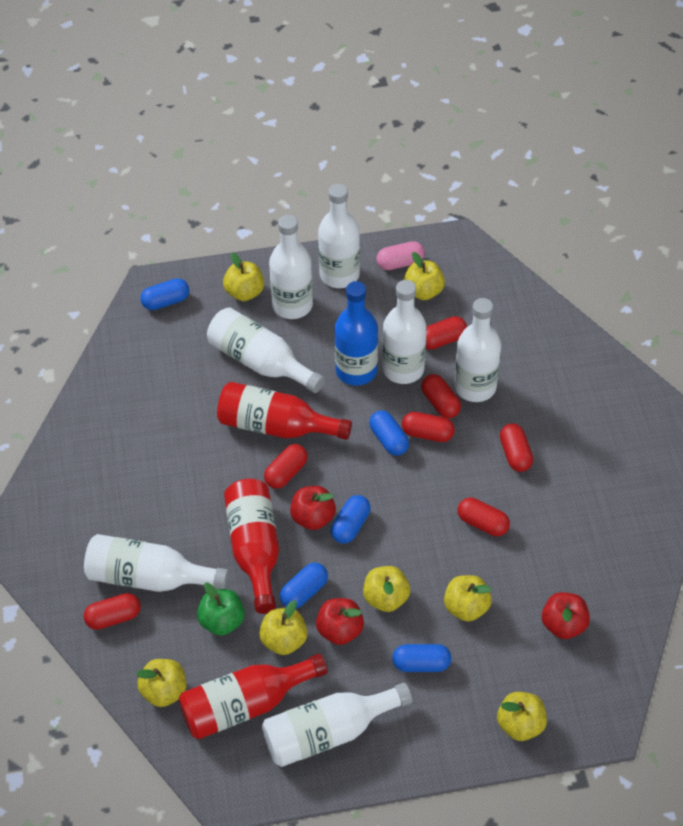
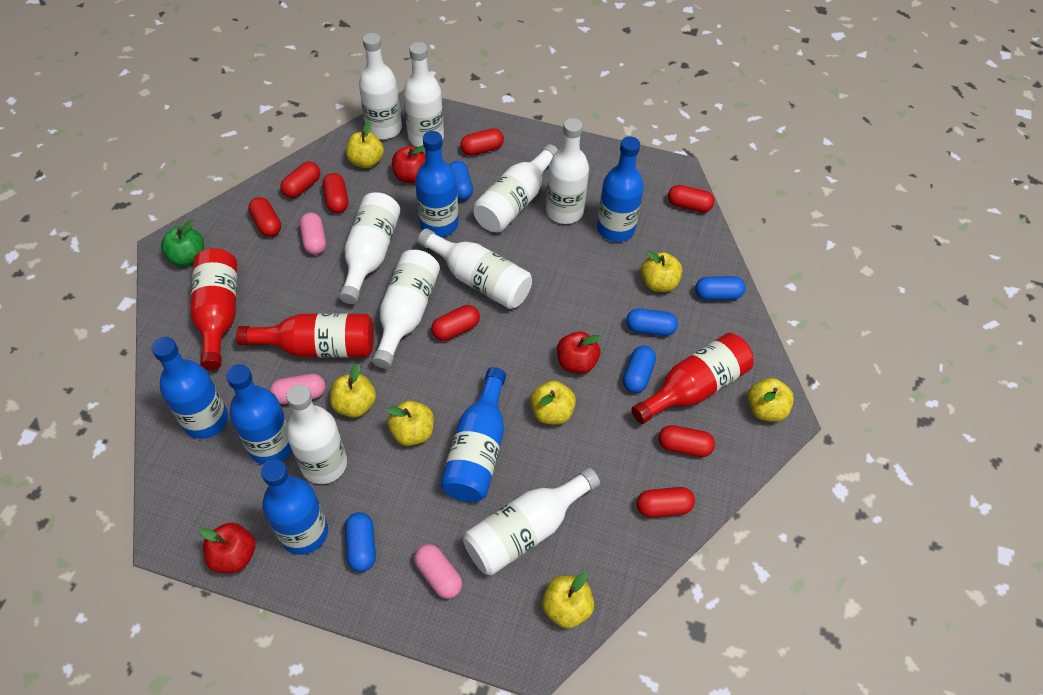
blue bottle: 1 -> 6
pink capsule: 1 -> 3
red capsule: 7 -> 8
white bottle: 7 -> 9

